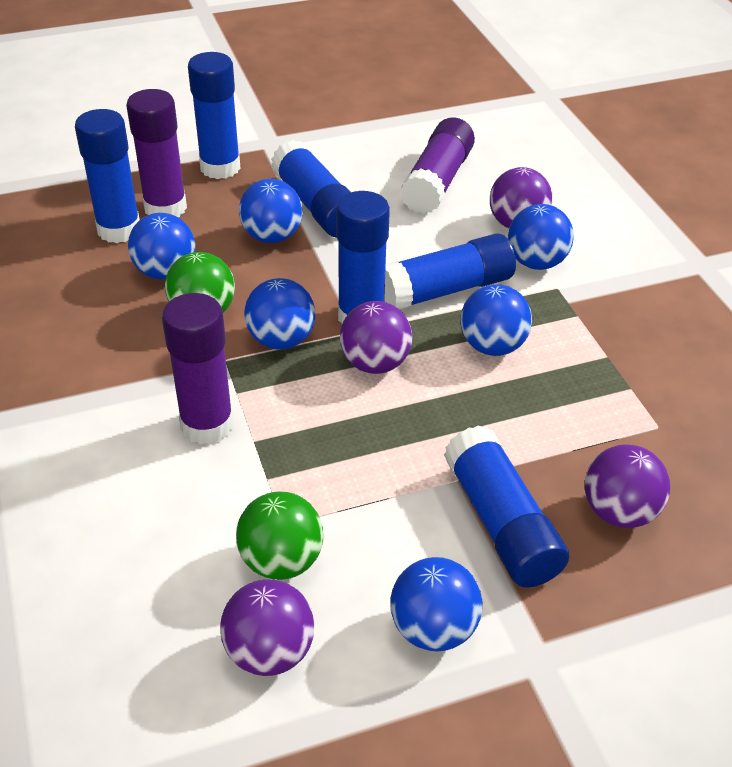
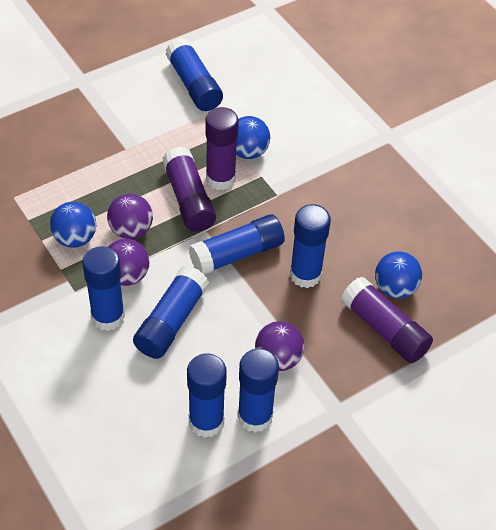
blue ball: 6 -> 3
blue glue stick: 6 -> 7
green ball: 2 -> 0
purple ball: 4 -> 3

